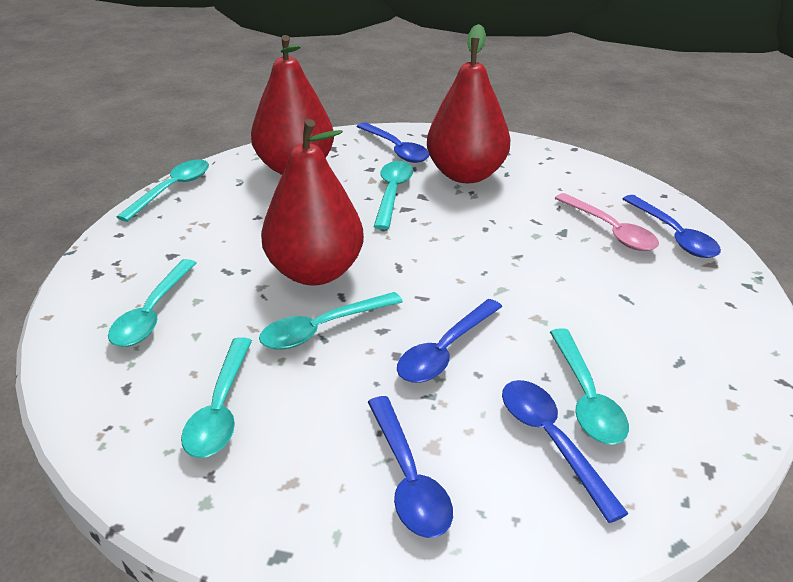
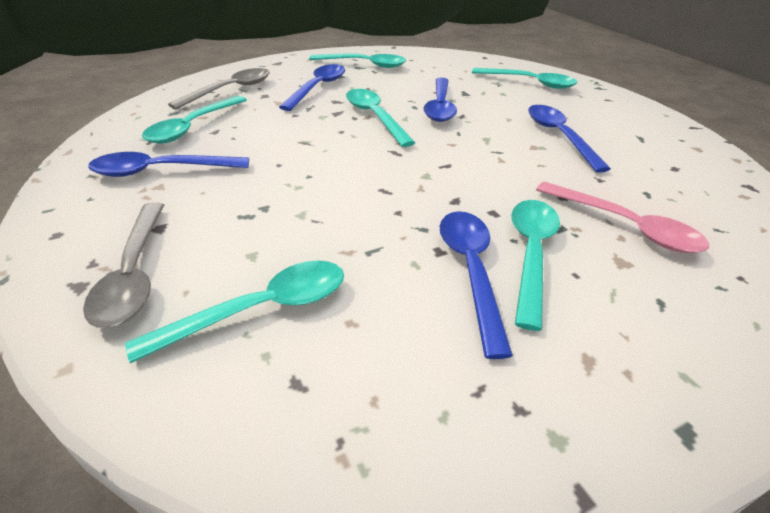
grey spoon: 0 -> 2
red pear: 3 -> 0

